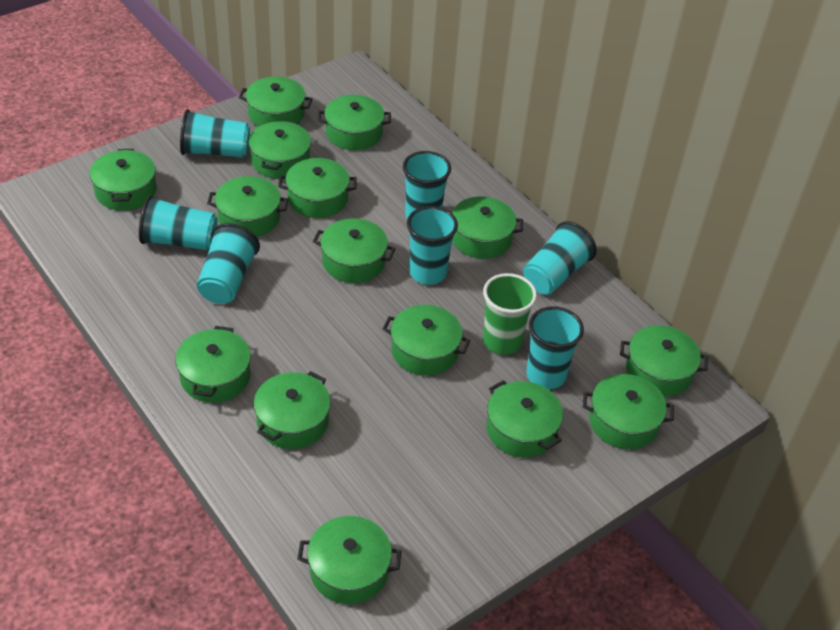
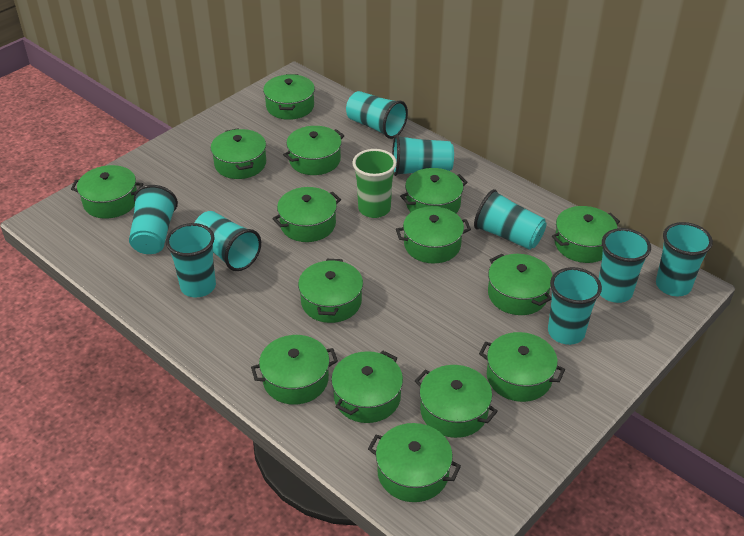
turquoise cup: 7 -> 9

